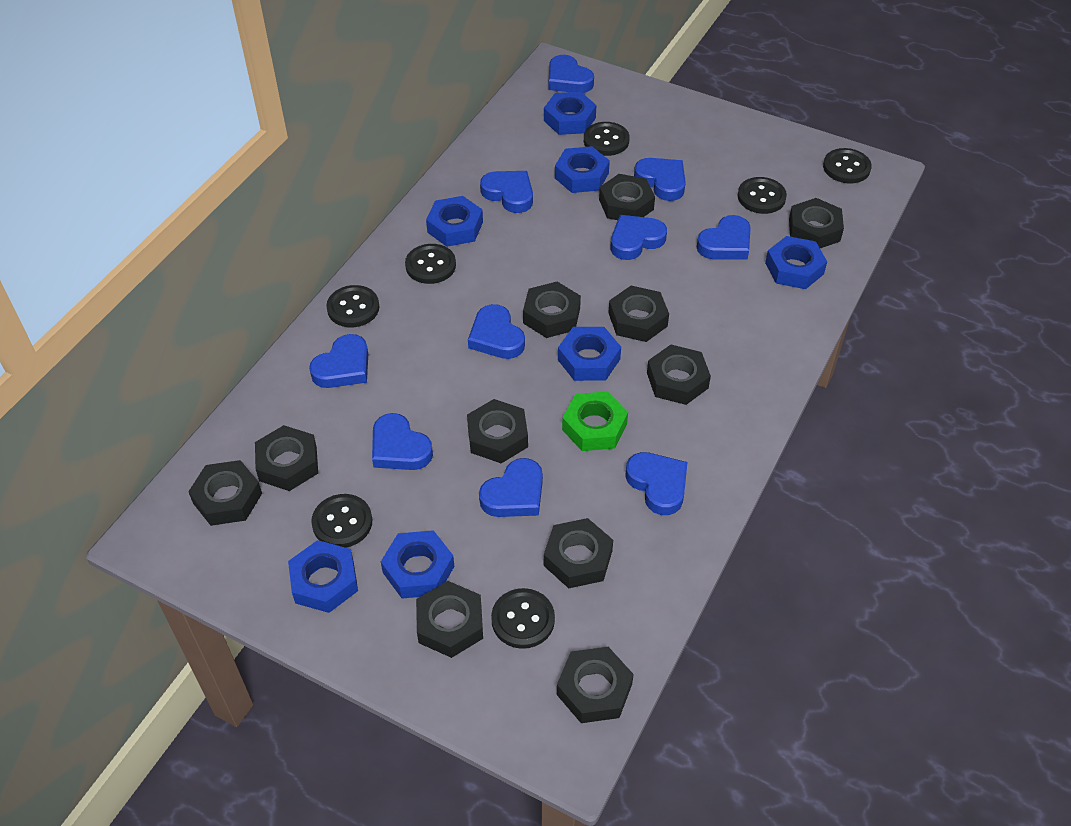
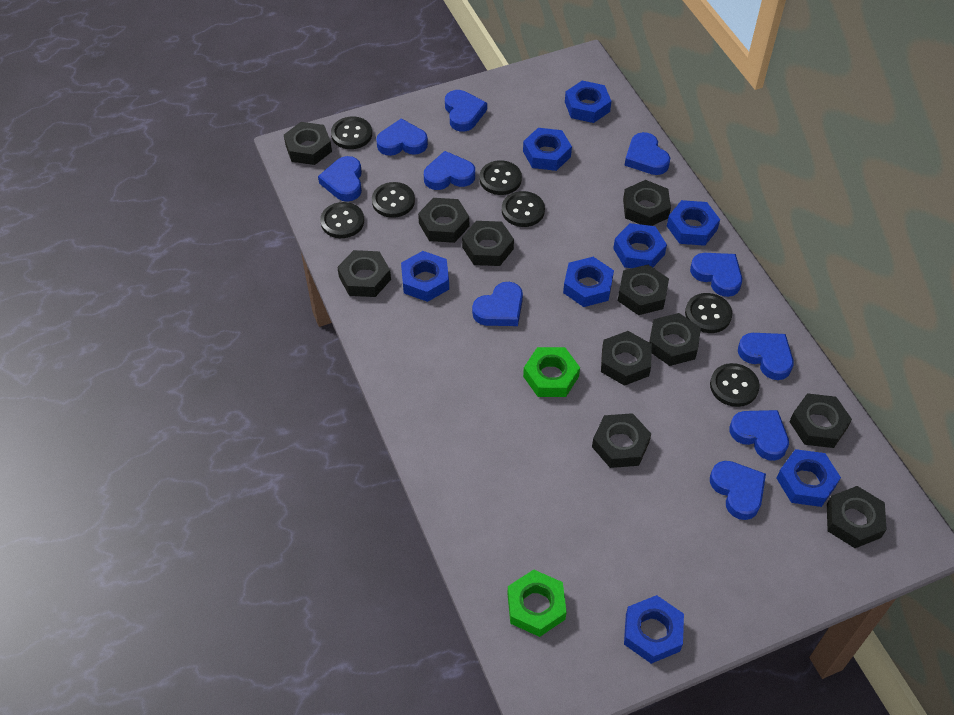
blue nut: 7 -> 8
green nut: 1 -> 2

